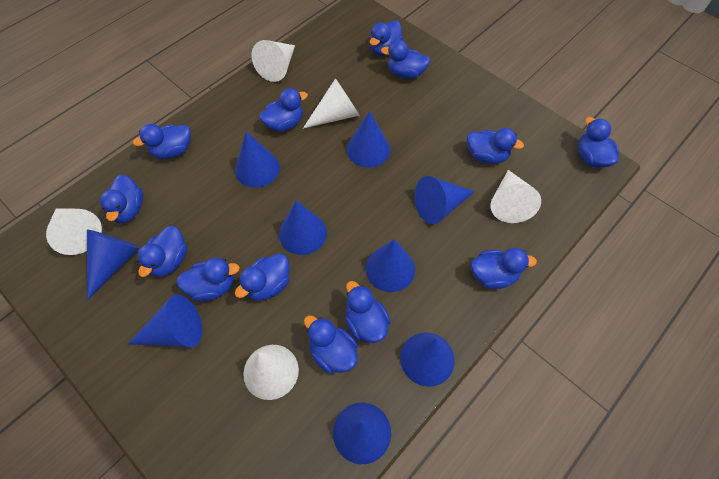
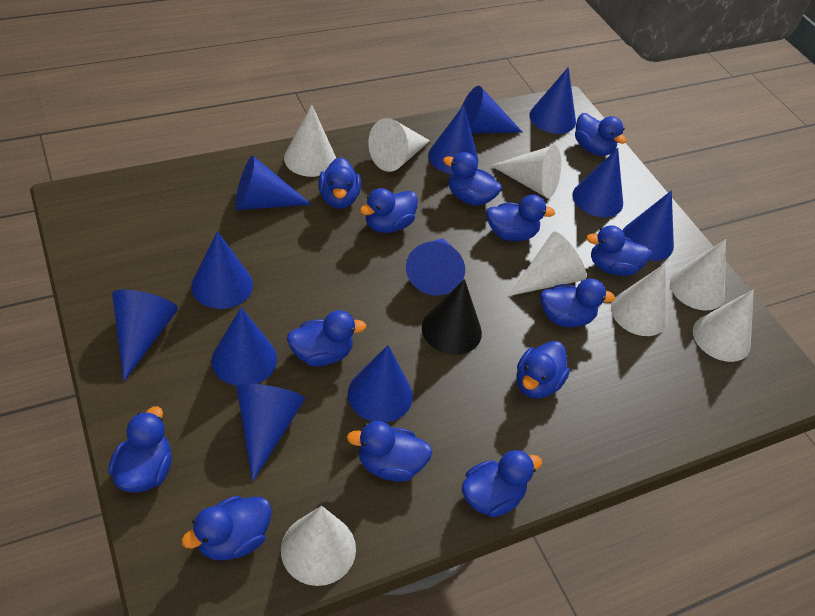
black cone: 0 -> 1
blue cone: 9 -> 12
white cone: 5 -> 8

